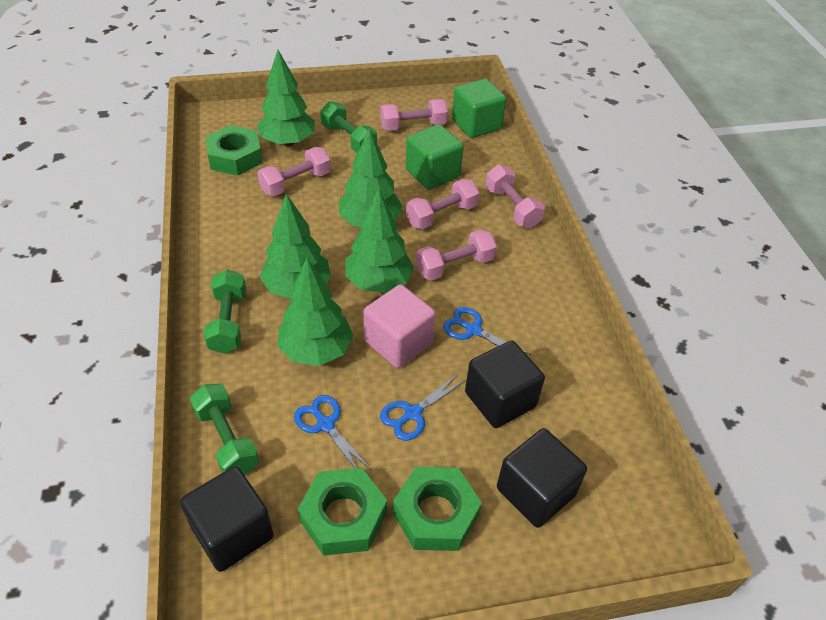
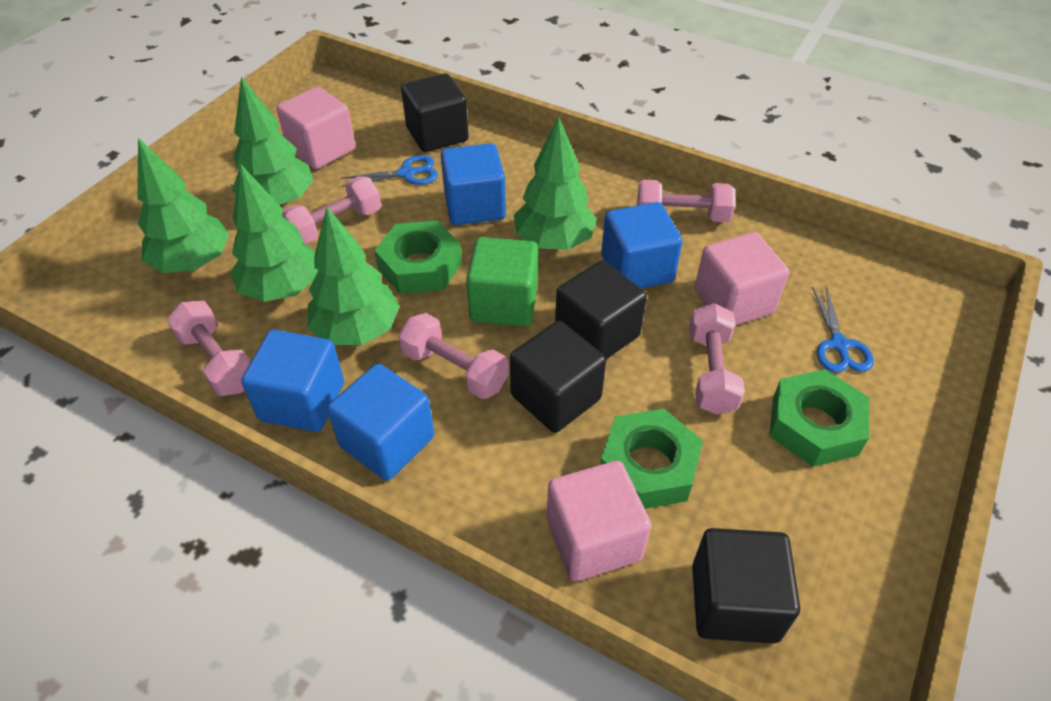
black cube: 3 -> 4
blue cube: 0 -> 4
blue scissors: 3 -> 2
green cube: 2 -> 1
green dumbbell: 3 -> 0
pink cube: 1 -> 3

